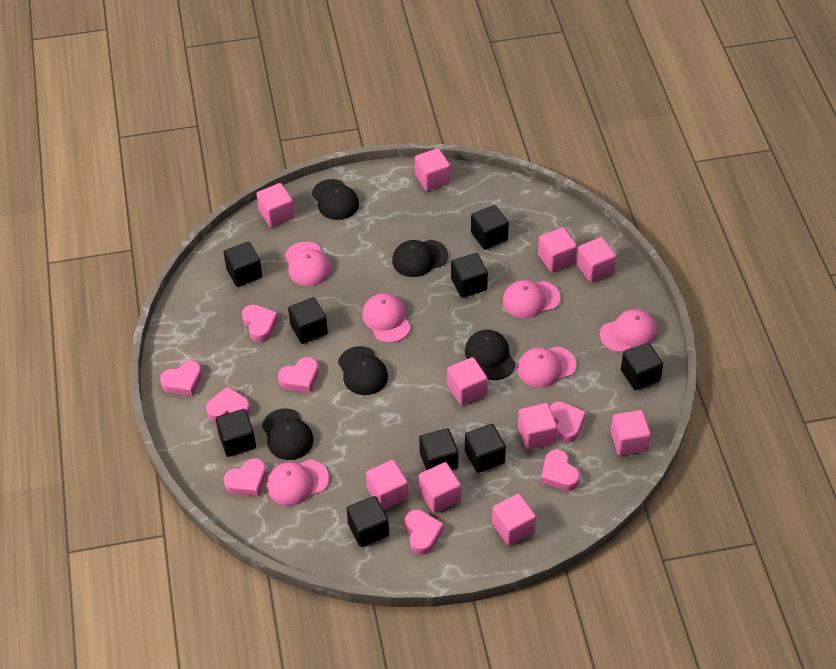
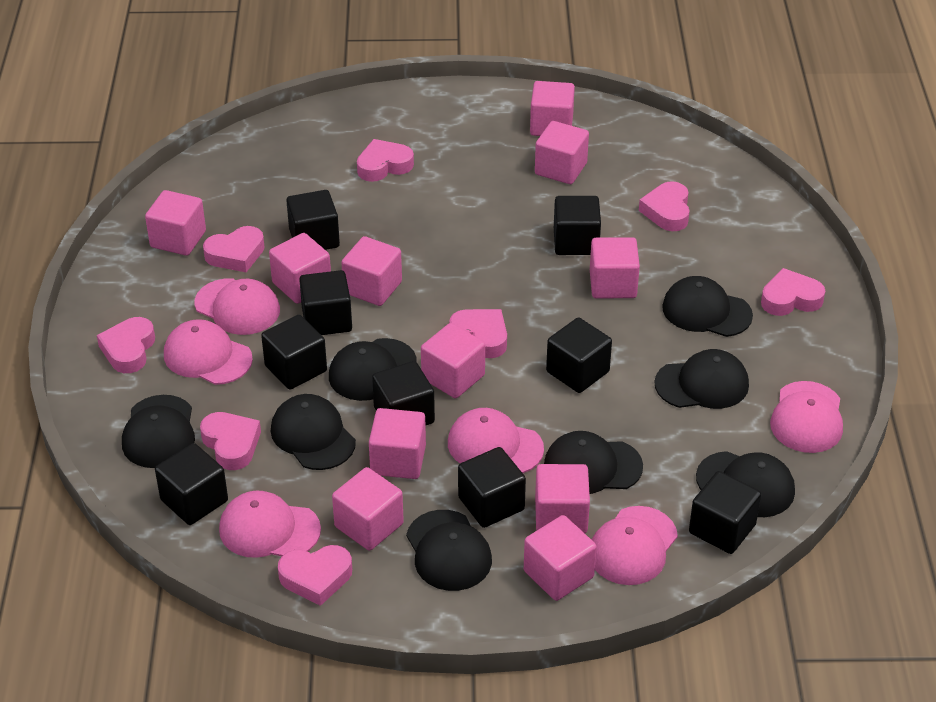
black cap: 5 -> 8
pink cube: 10 -> 11

